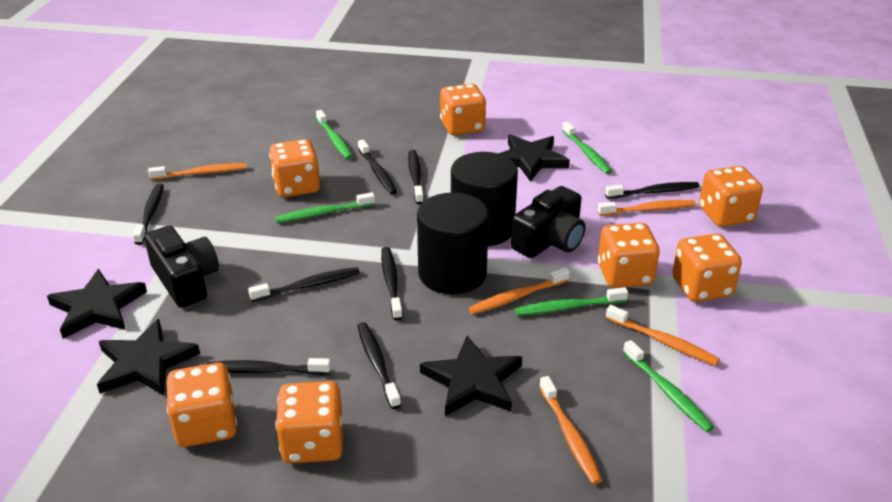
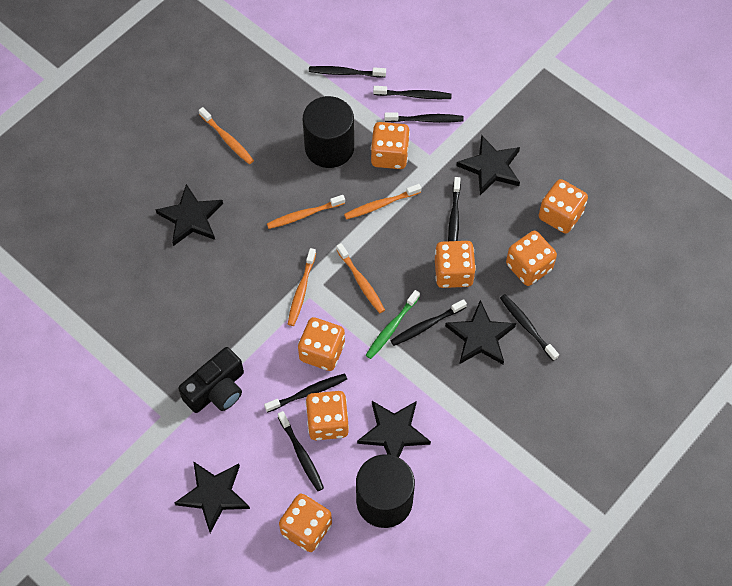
black camera: 2 -> 1
black star: 4 -> 5
green toothbrush: 5 -> 1

